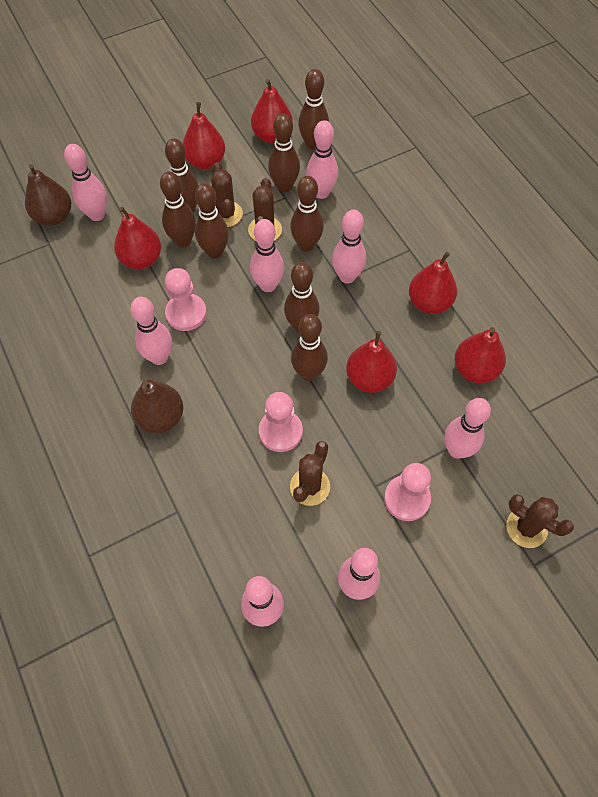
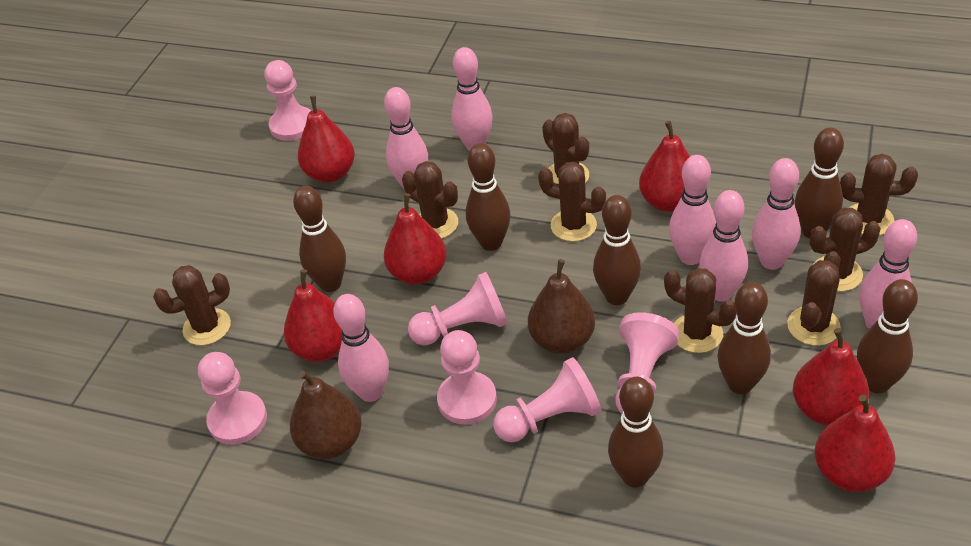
brown bowling pin: 8 -> 7
brown cactus: 4 -> 8
pink bowling pin: 8 -> 7
pink pawn: 3 -> 6

